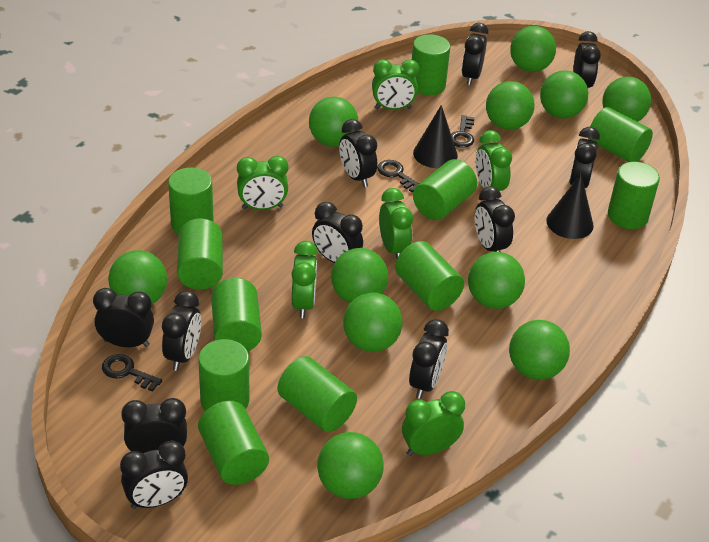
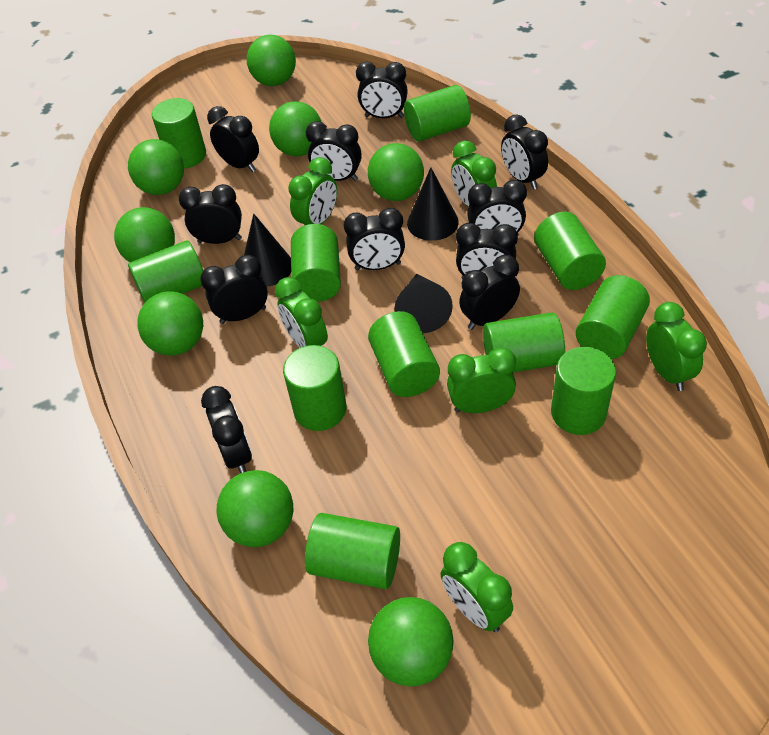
black cone: 2 -> 3
black key: 3 -> 0
green ball: 11 -> 8

